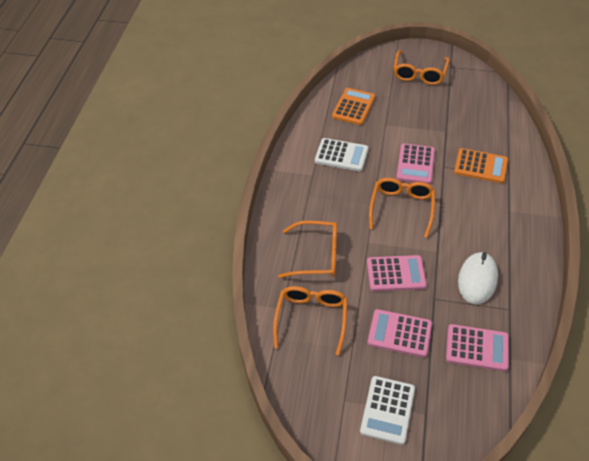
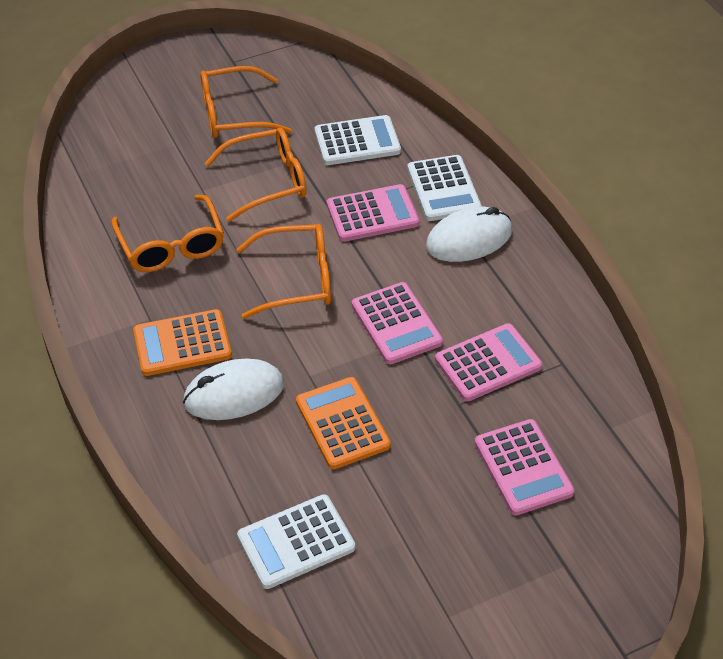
white calculator: 2 -> 3
white mouse: 1 -> 2

